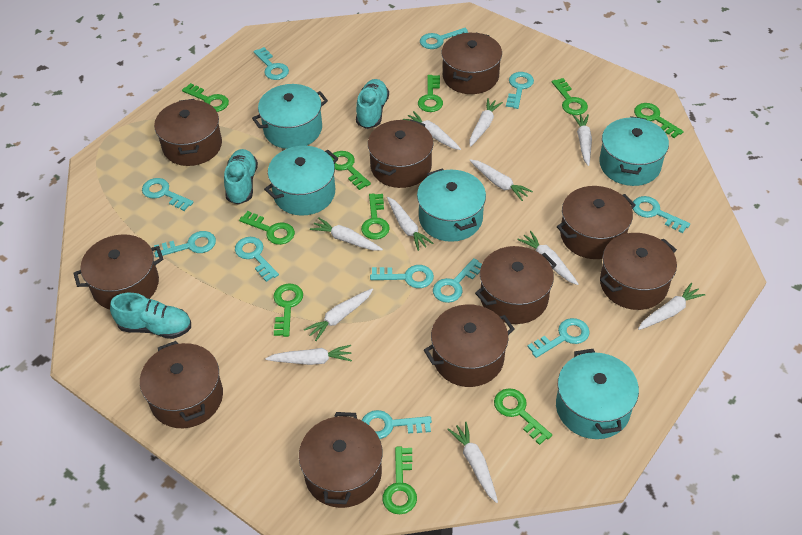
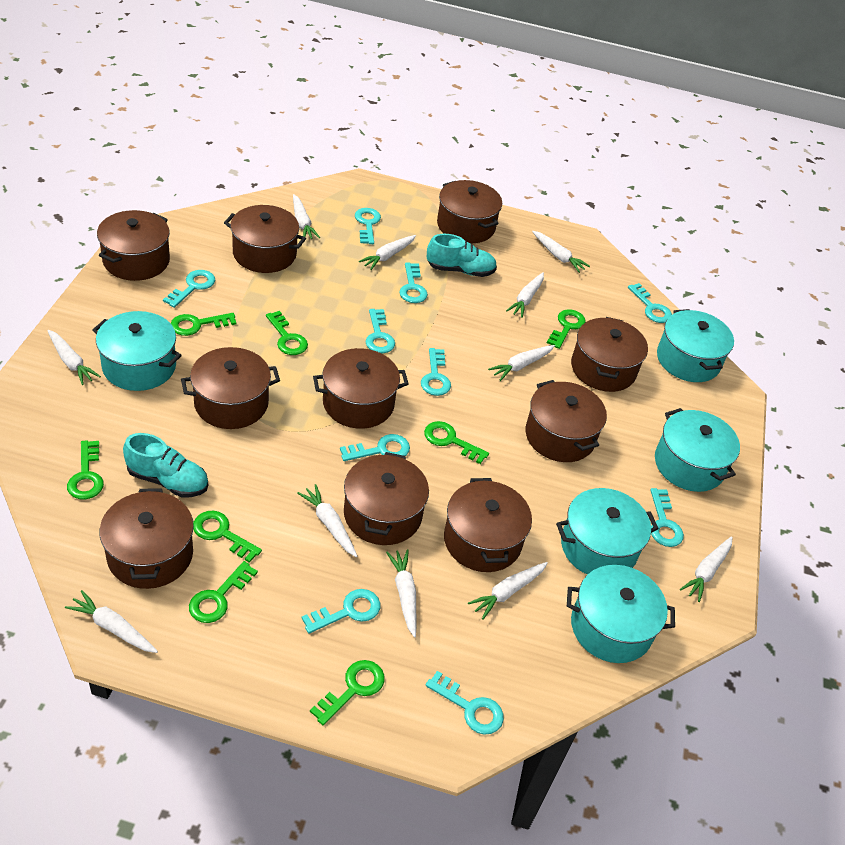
green key: 10 -> 8
turquoise key: 11 -> 10
turquoise shoe: 3 -> 2

